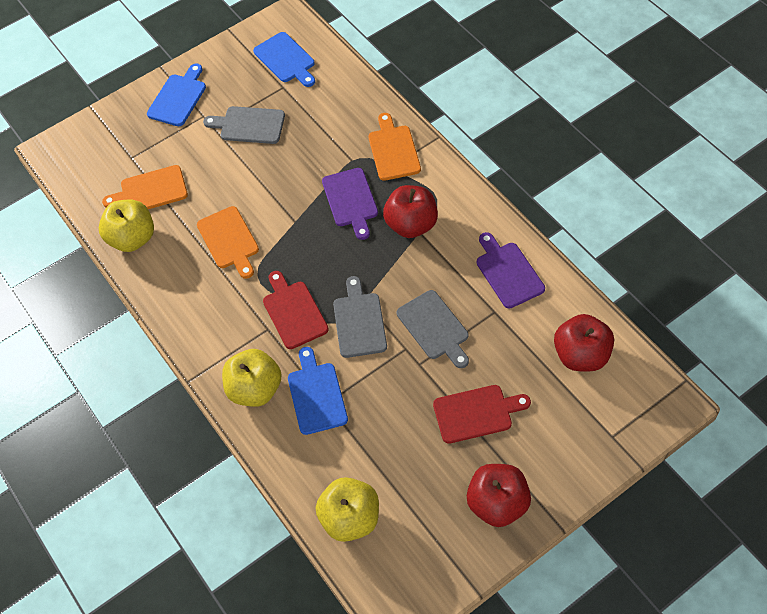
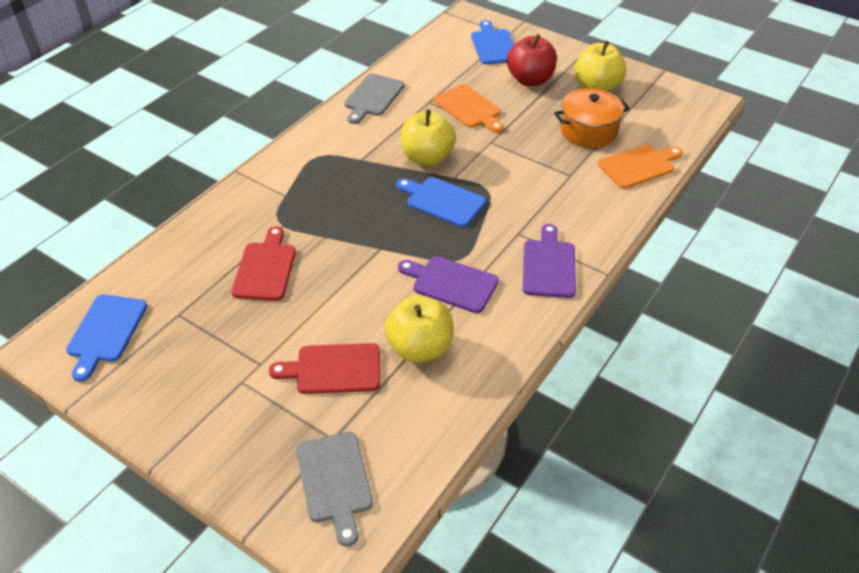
grey cutting board: 3 -> 2
orange cutting board: 3 -> 2
orange pot: 0 -> 1
red apple: 3 -> 1

